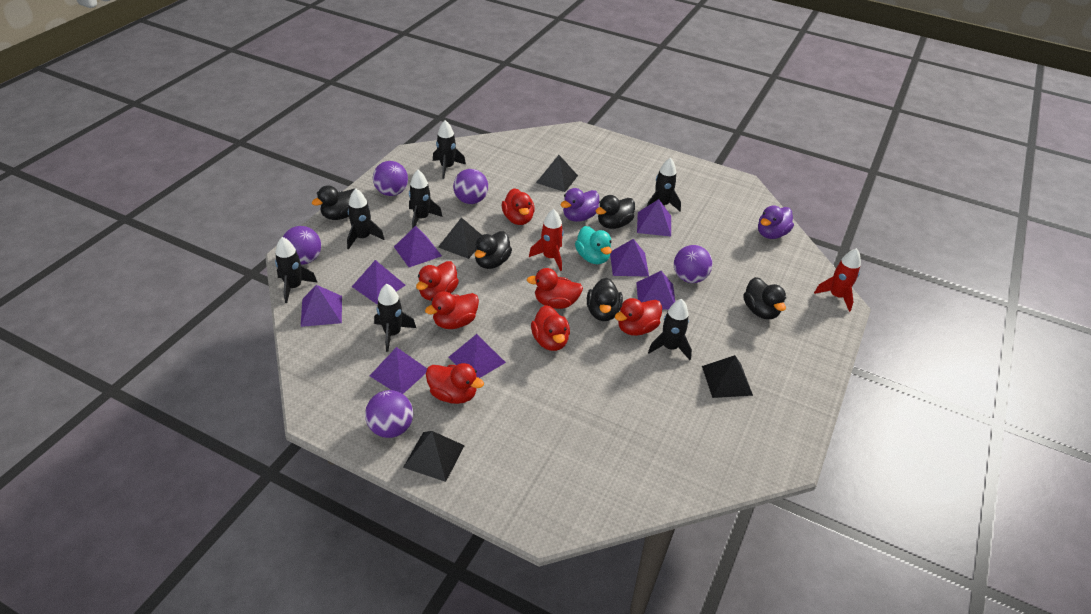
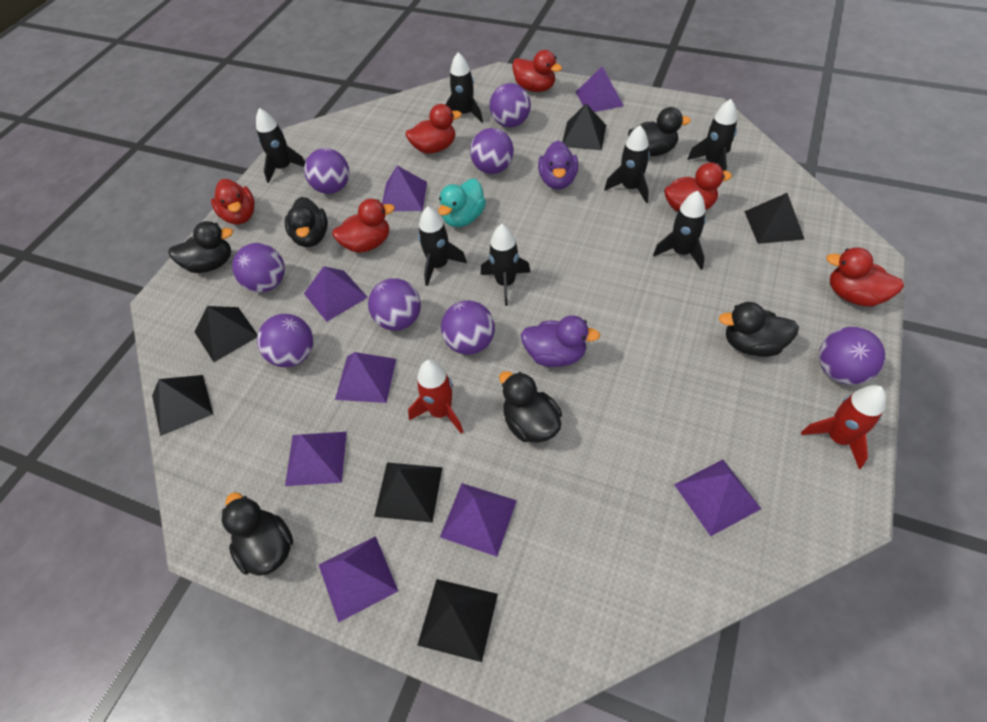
black duck: 5 -> 6
black pyramid: 4 -> 6
purple ball: 5 -> 8
red duck: 7 -> 6

